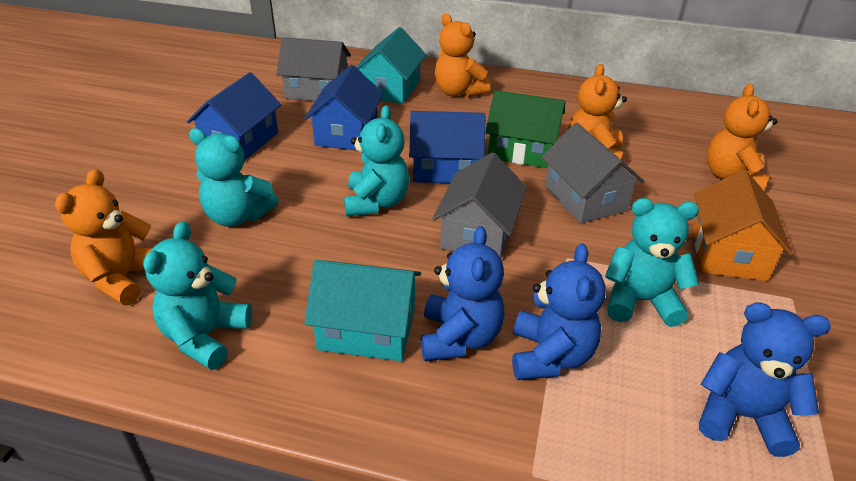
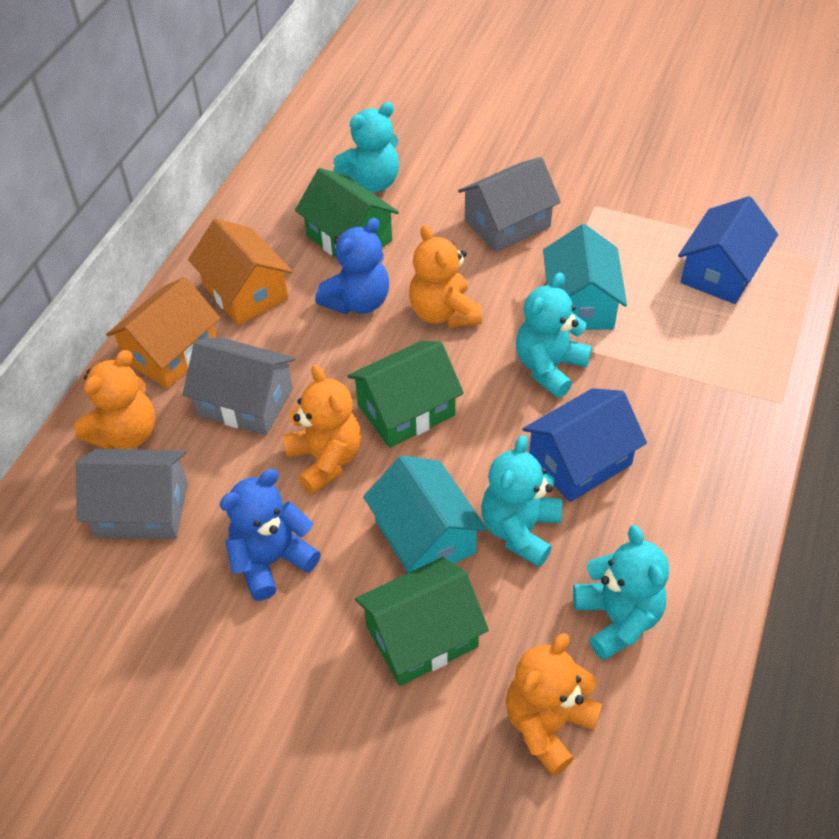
blue house: 3 -> 2
blue teddy bear: 3 -> 2
green house: 1 -> 3
orange house: 1 -> 2

